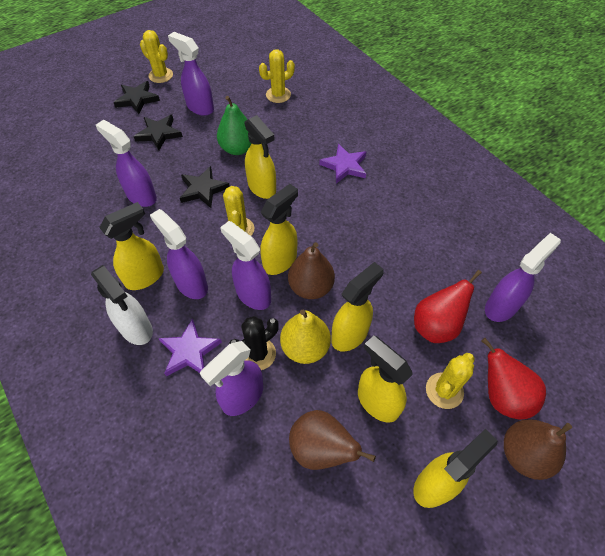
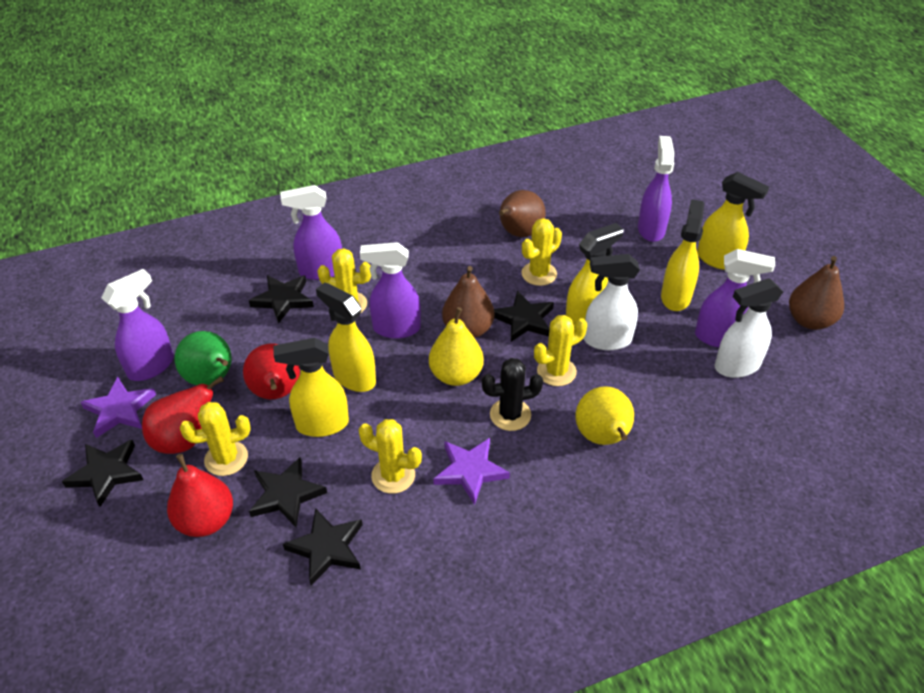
black star: 3 -> 5
purple spray bottle: 6 -> 5
red pear: 2 -> 3
white spray bottle: 1 -> 2
yellow cactus: 4 -> 5
yellow pear: 1 -> 2
yellow spray bottle: 6 -> 5

